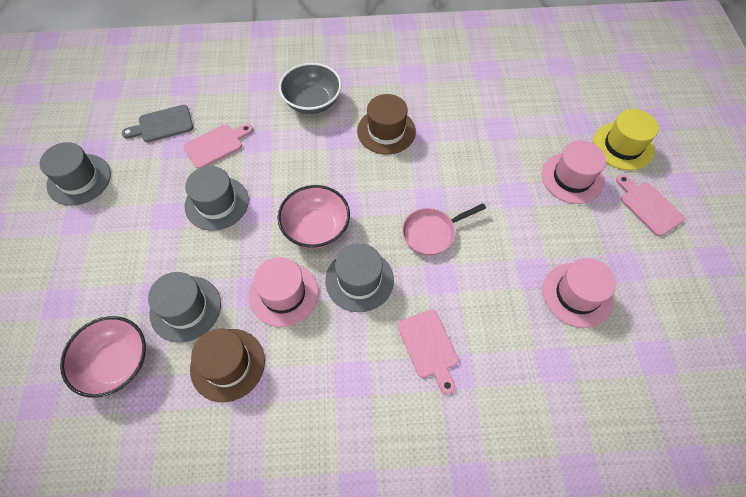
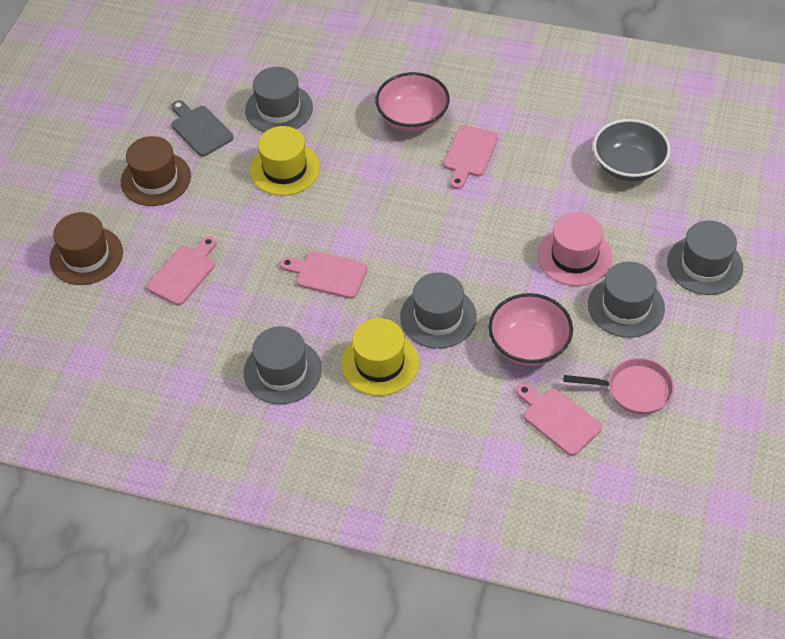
grey hat: 4 -> 5
pink cutting board: 3 -> 4
pink hat: 3 -> 1
yellow hat: 1 -> 2

